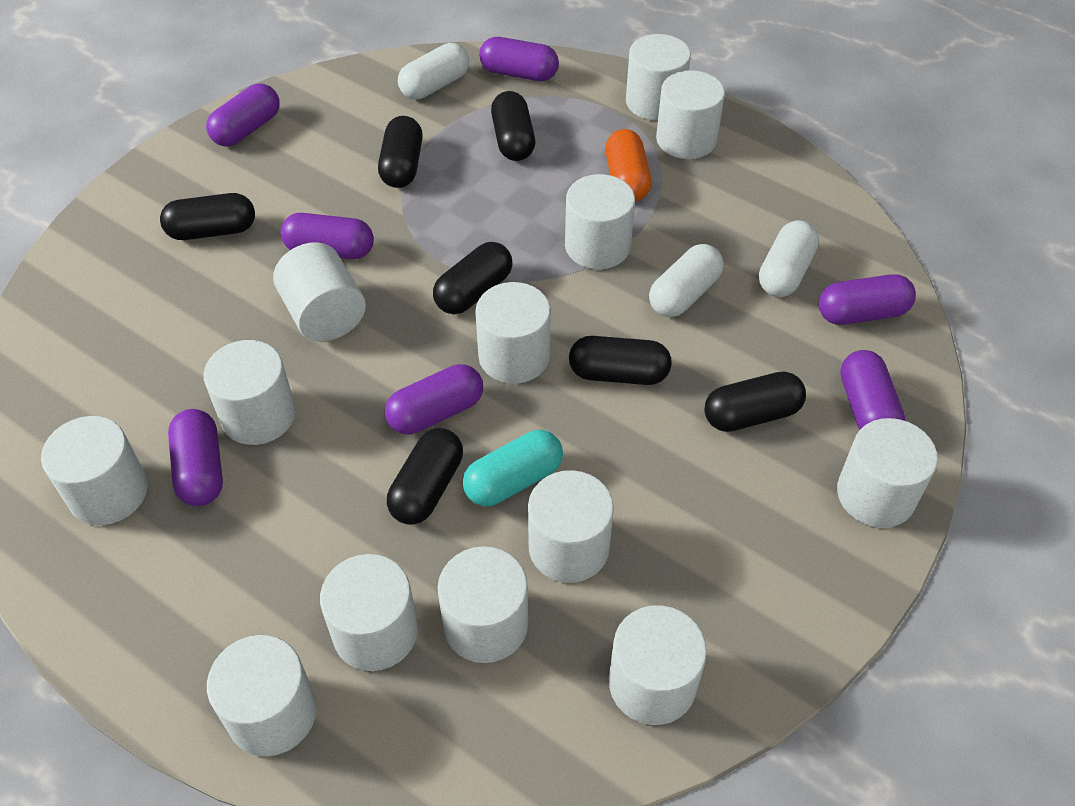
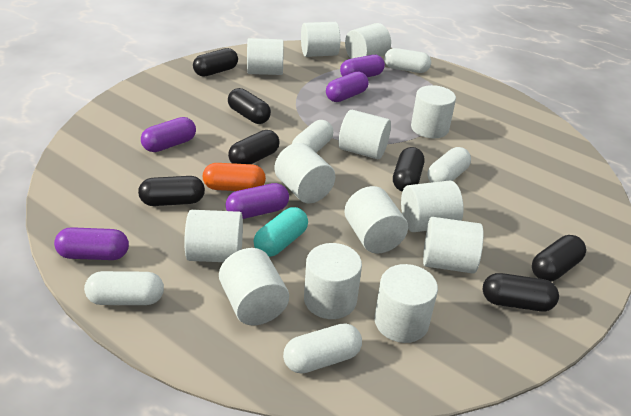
purple capsule: 7 -> 5
white capsule: 3 -> 5

